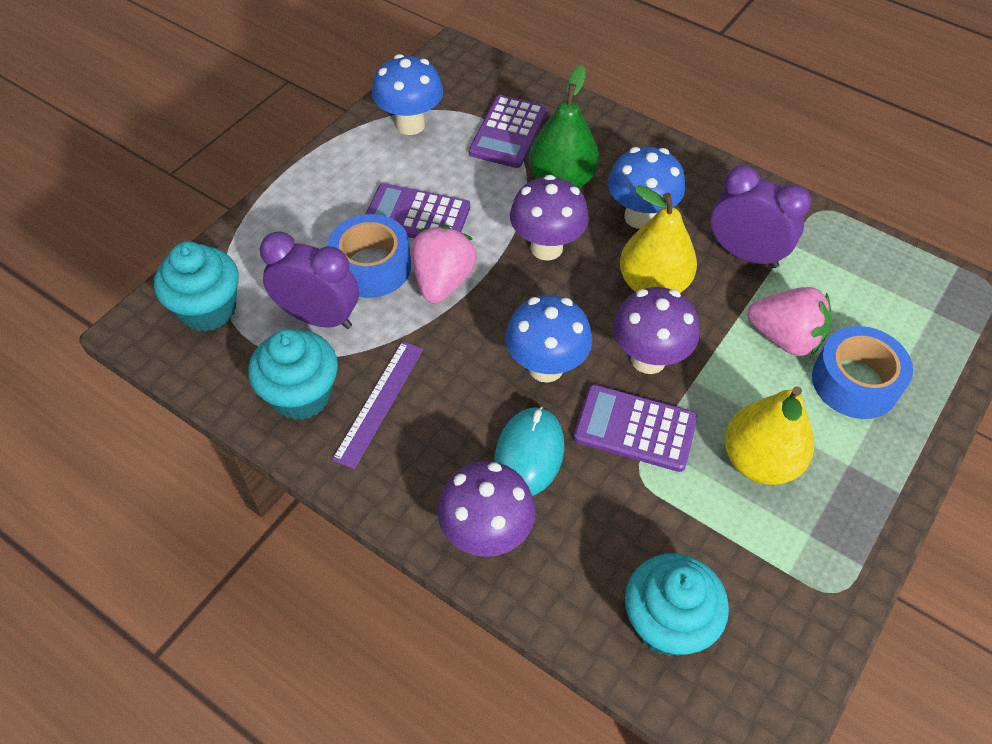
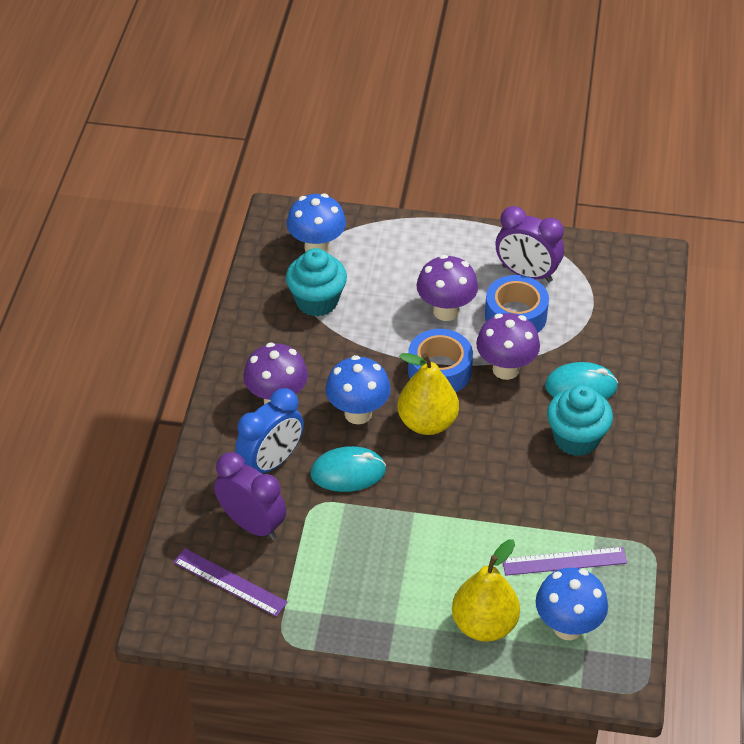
blue clock: 0 -> 1
green pear: 1 -> 0
pink strawberry: 2 -> 0
purple calculator: 3 -> 0
purple ruler: 1 -> 2
turquoise cupcake: 3 -> 2
turquoise mouse: 1 -> 2

